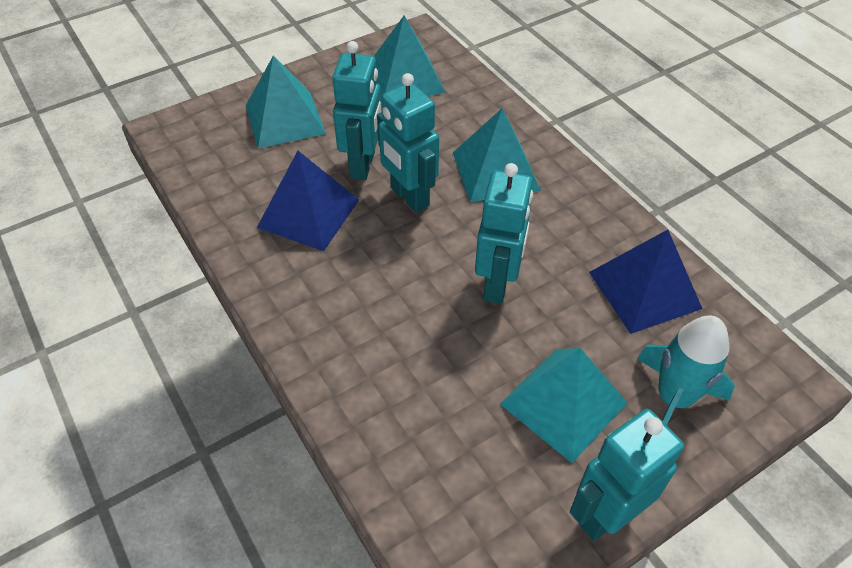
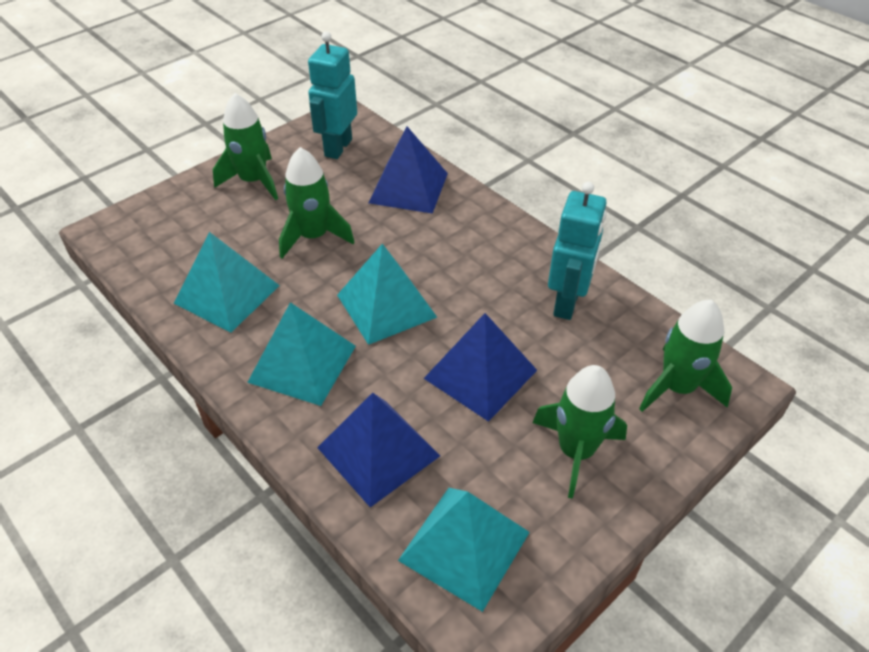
blue pyramid: 2 -> 3
green rocket: 0 -> 4
turquoise robot: 4 -> 2
turquoise rocket: 1 -> 0

